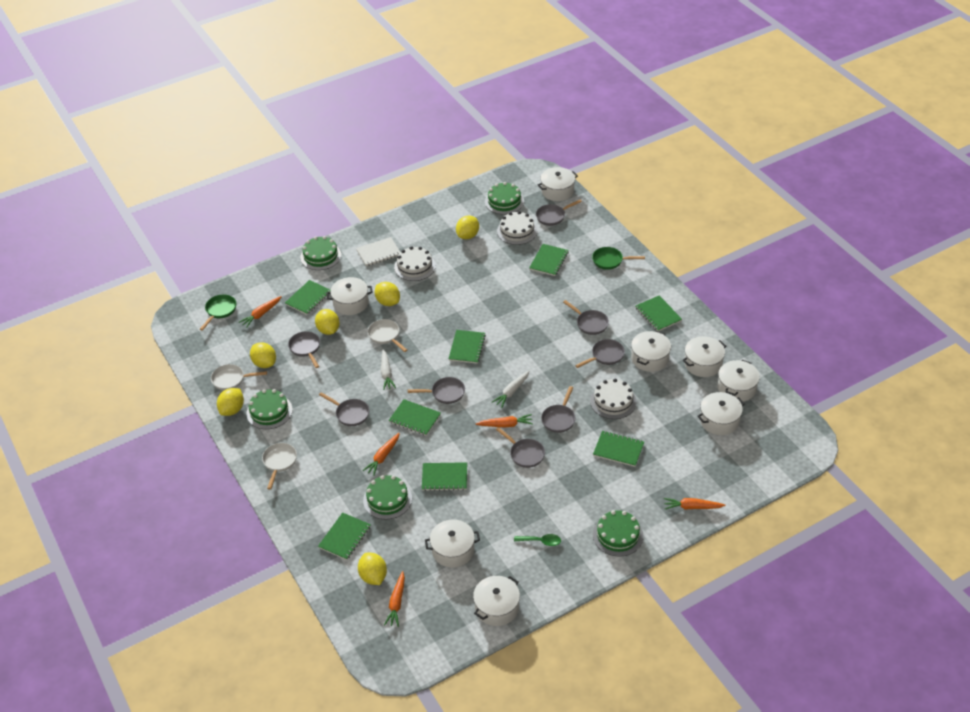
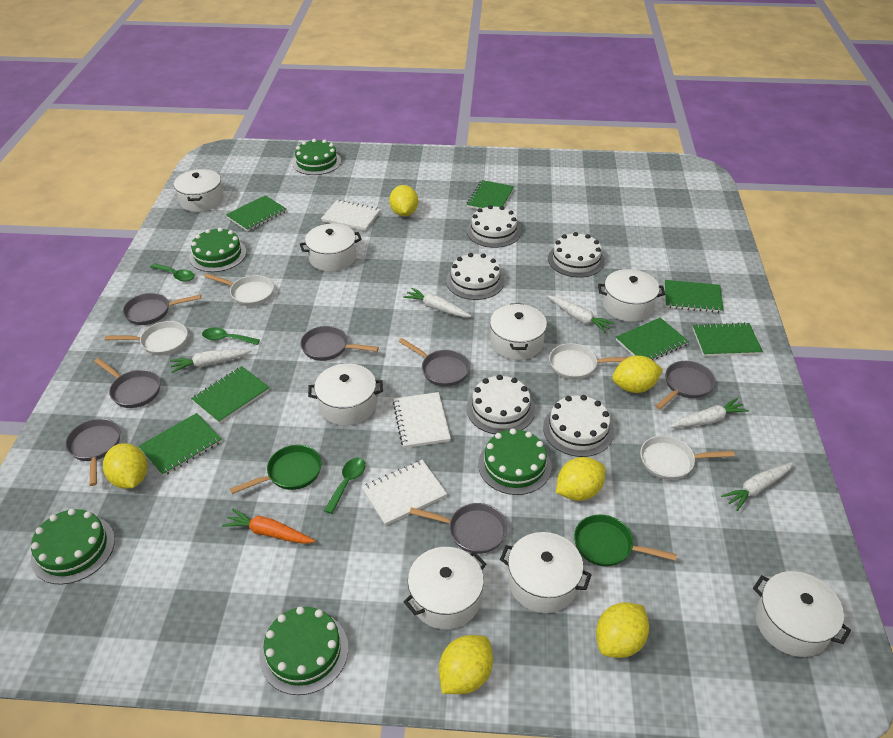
green notebook: 8 -> 7
green spoon: 1 -> 3
grey pan: 8 -> 7
orange carrot: 5 -> 1
white cake: 3 -> 5
white carrot: 2 -> 5
white notebook: 1 -> 3
white pan: 3 -> 4

